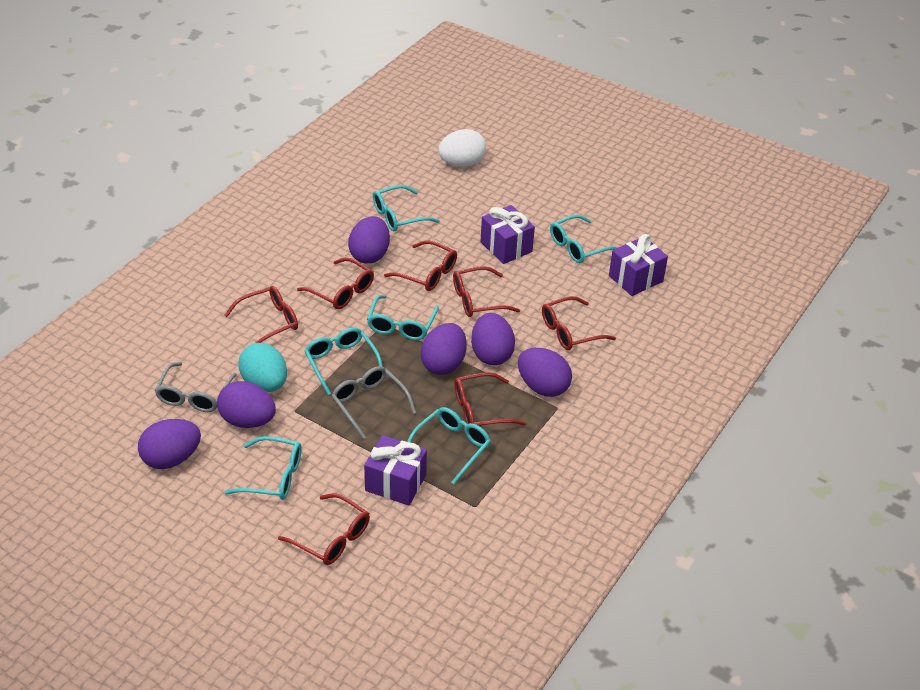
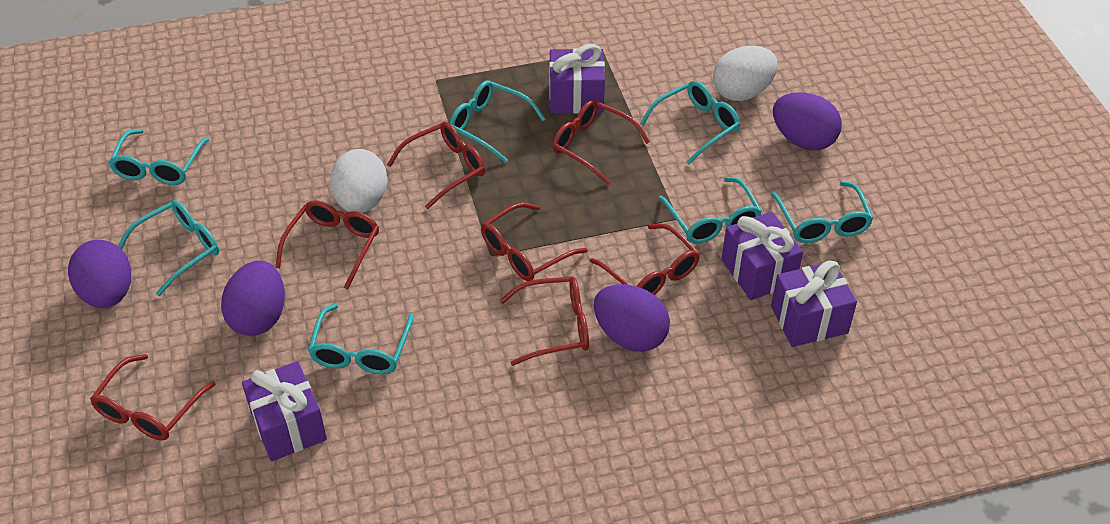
grey glasses: 2 -> 0
purple egg: 6 -> 4
purple gift: 3 -> 4
turquoise egg: 1 -> 0
turquoise glasses: 6 -> 7
white egg: 1 -> 2

